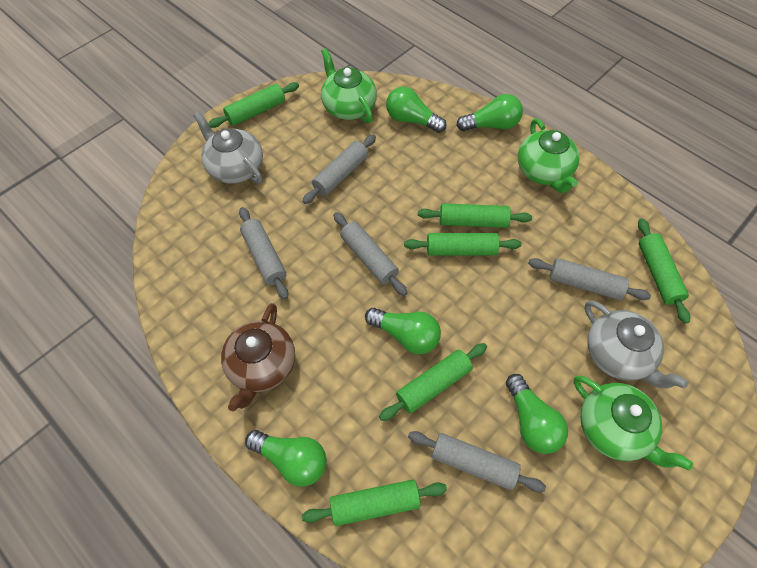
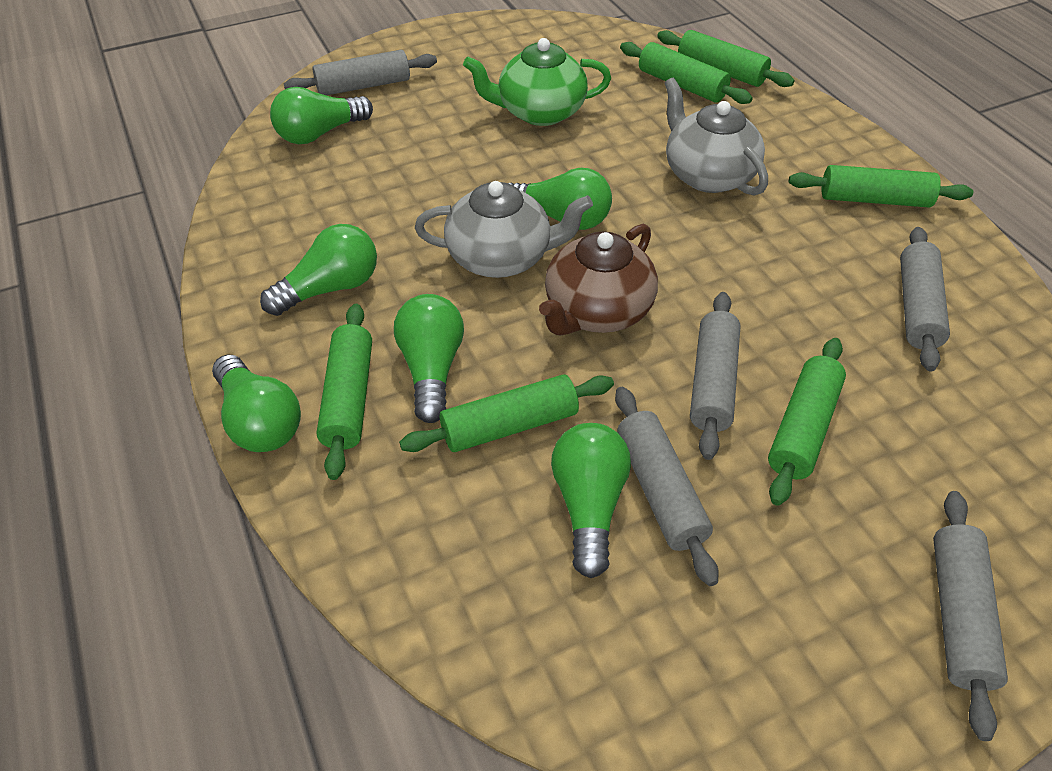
green light bulb: 5 -> 6
green teapot: 3 -> 1

